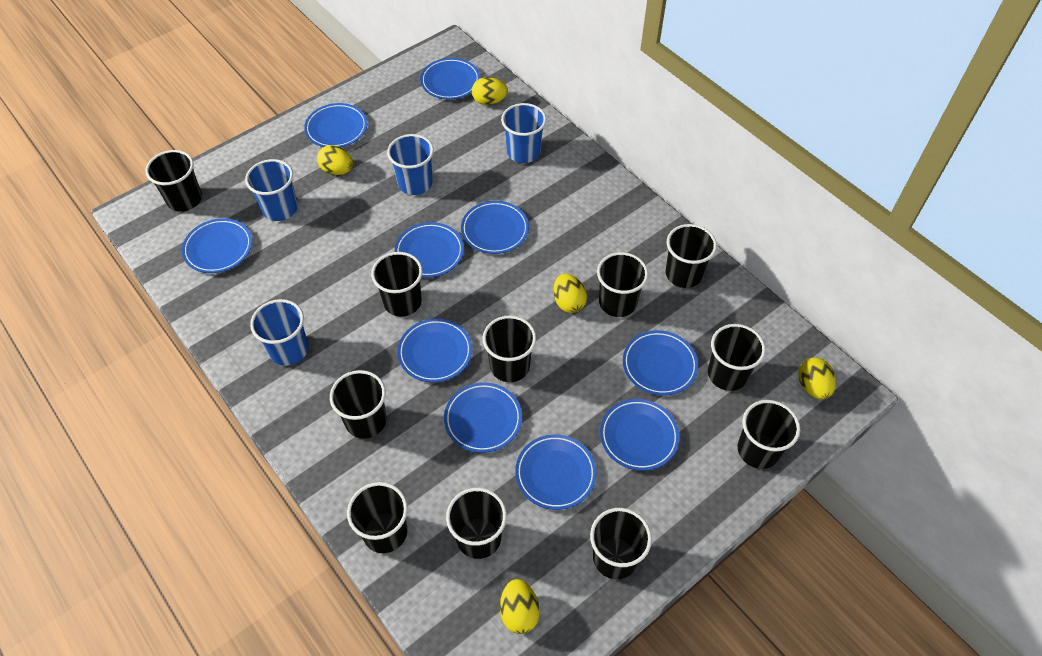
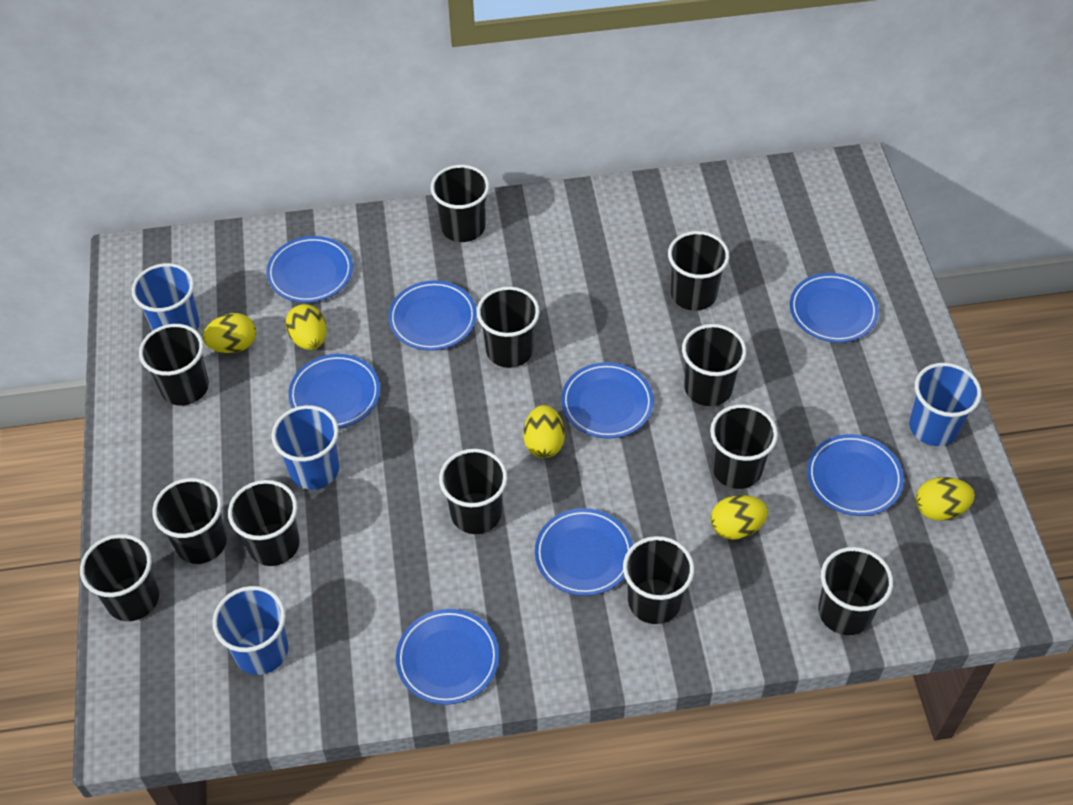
black cup: 11 -> 12
blue plate: 10 -> 8

